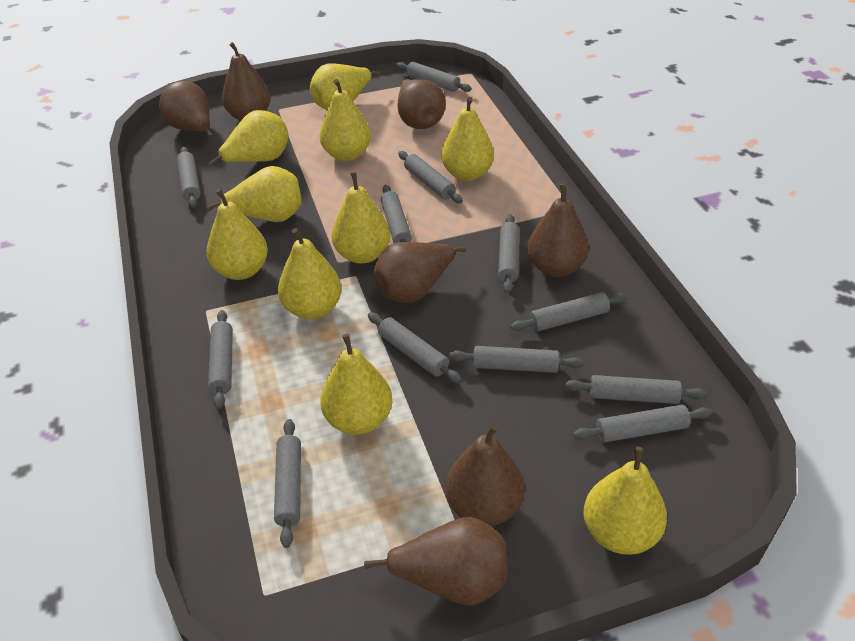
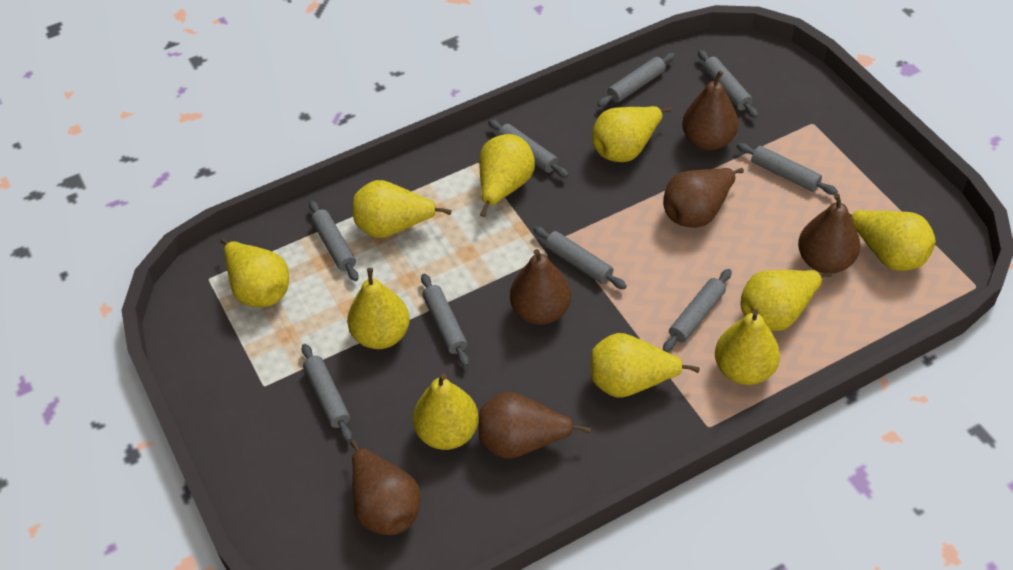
brown pear: 7 -> 6
grey rolling pin: 12 -> 9

